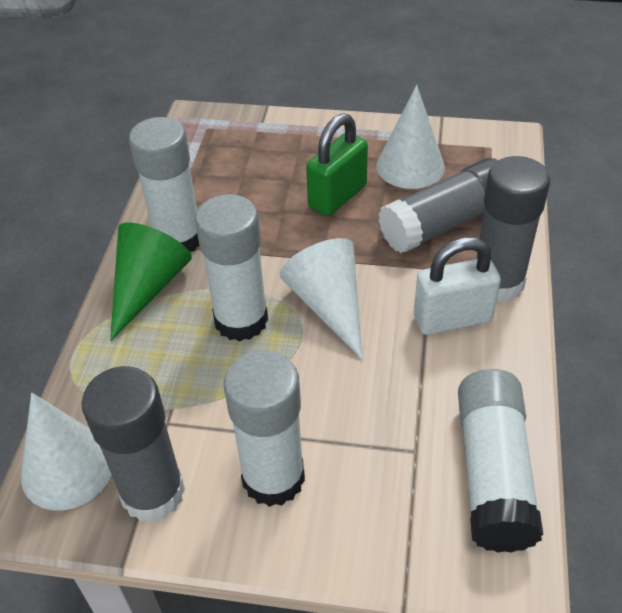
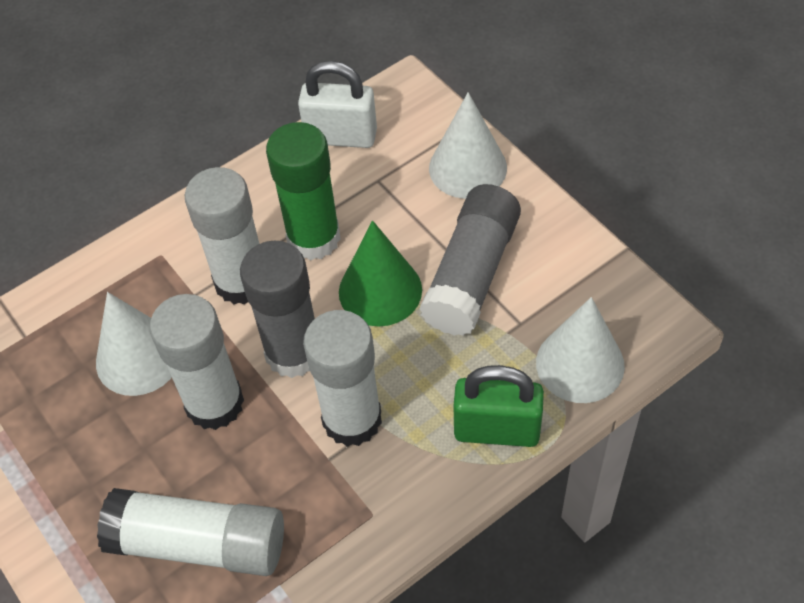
green glue stick: 0 -> 1
grey glue stick: 3 -> 2

